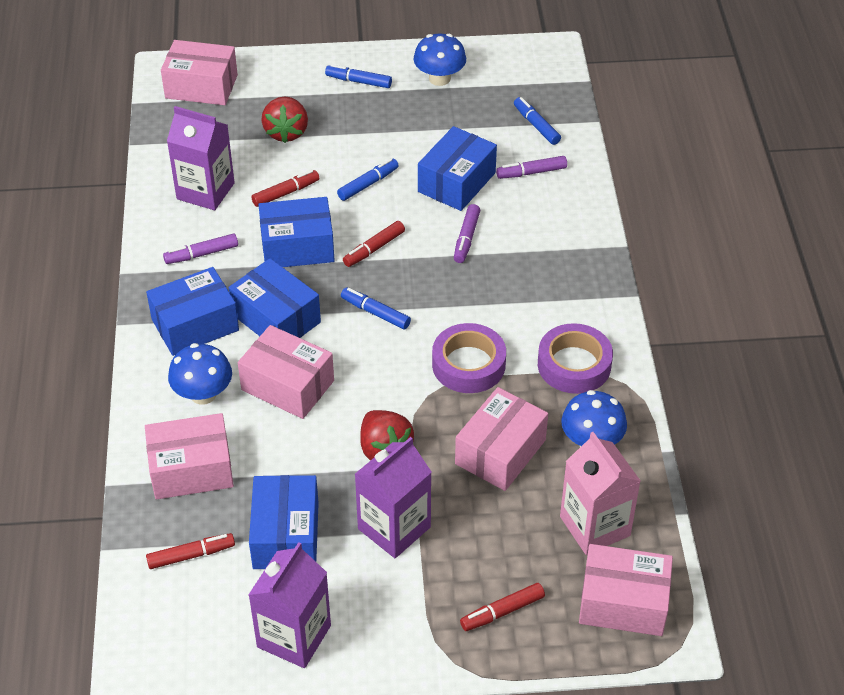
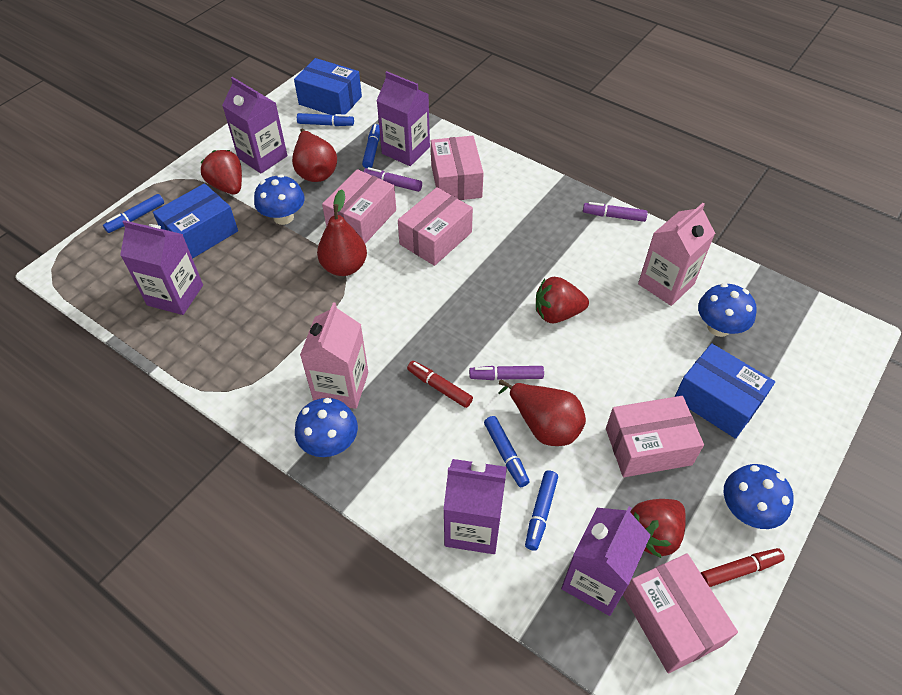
blue box: 5 -> 3
blue marker: 4 -> 5
blue mushroom: 3 -> 4
pink carton: 1 -> 2
purple carton: 3 -> 5
purple tape: 2 -> 0
red marker: 4 -> 2
red pear: 0 -> 3
red strawberry: 2 -> 3

